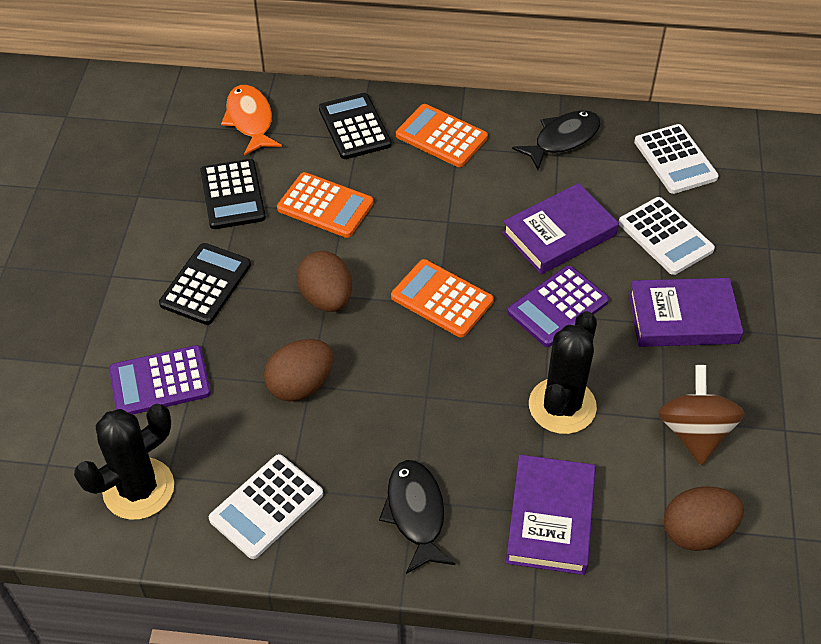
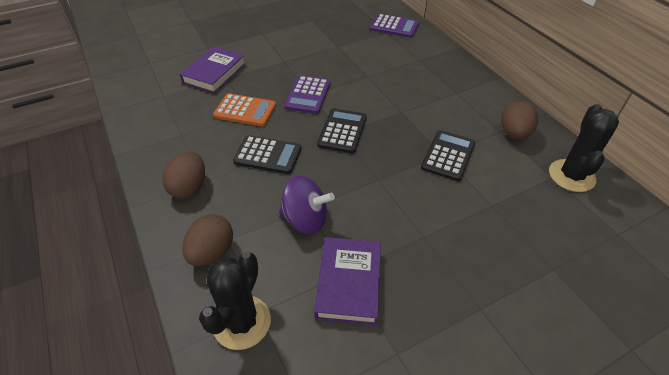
black fish: 2 -> 0
brown spinning top: 1 -> 0
orange calculator: 3 -> 1
orange fish: 1 -> 0
purple book: 3 -> 2
purple spinning top: 0 -> 1
white calculator: 3 -> 0

